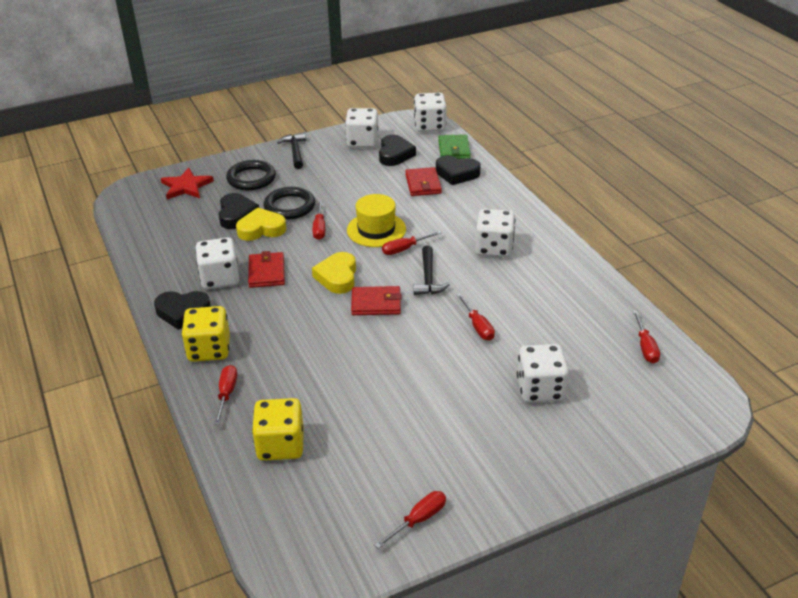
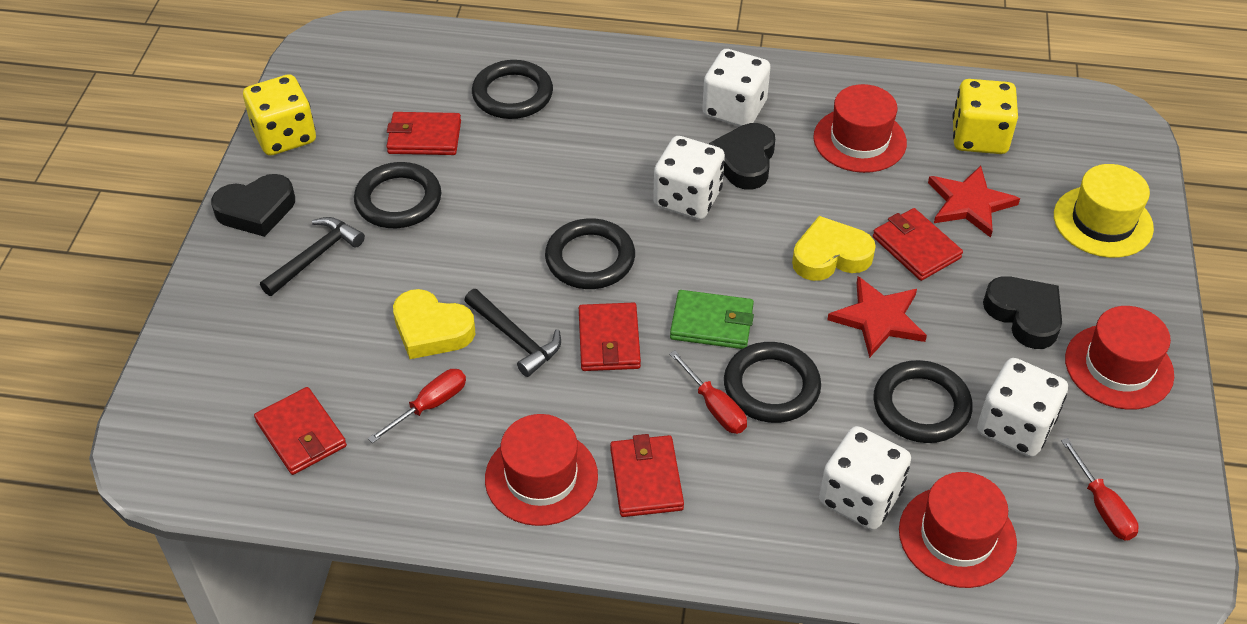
black heart: 4 -> 3
black ring: 2 -> 5
red hat: 0 -> 4
red screwdriver: 6 -> 3
red star: 1 -> 2
red wallet: 3 -> 5
white dice: 5 -> 4

